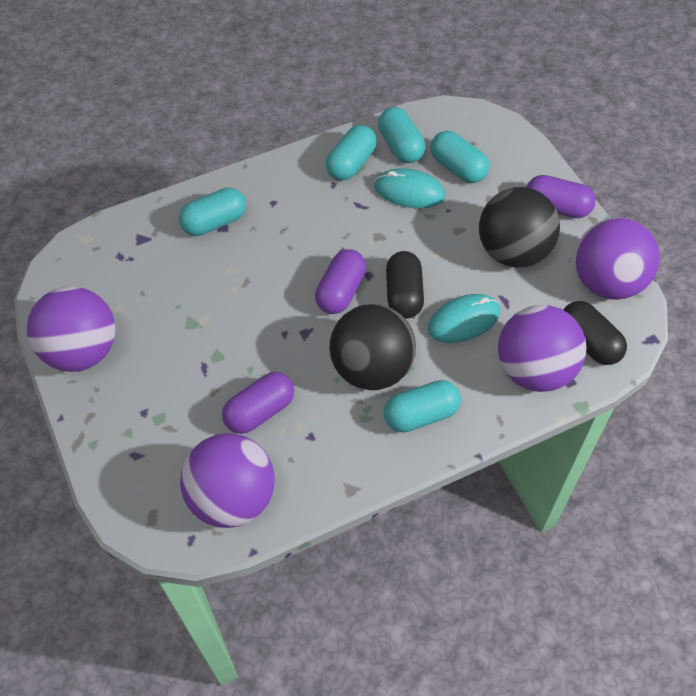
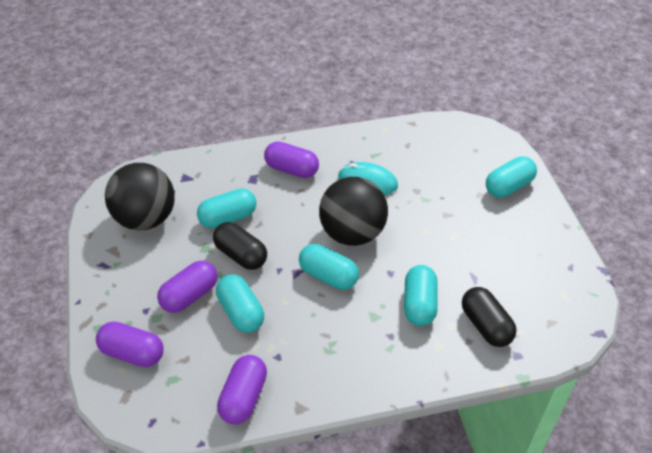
purple ball: 4 -> 0
purple capsule: 3 -> 4
turquoise mouse: 2 -> 1

